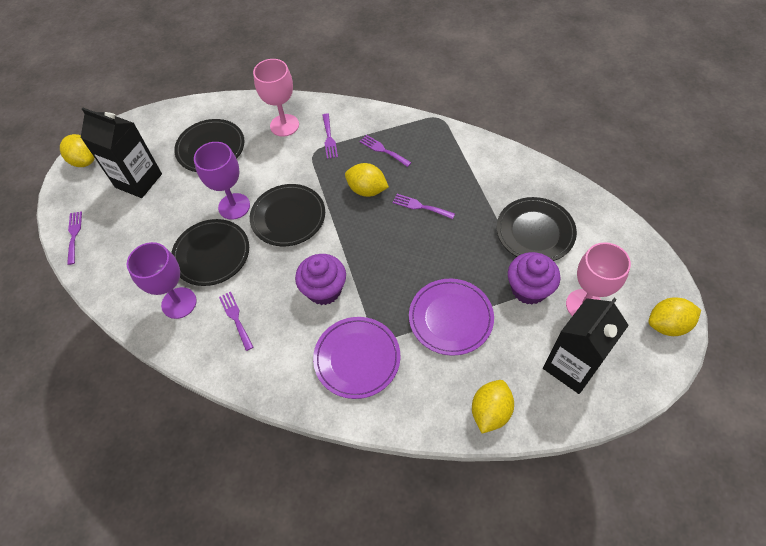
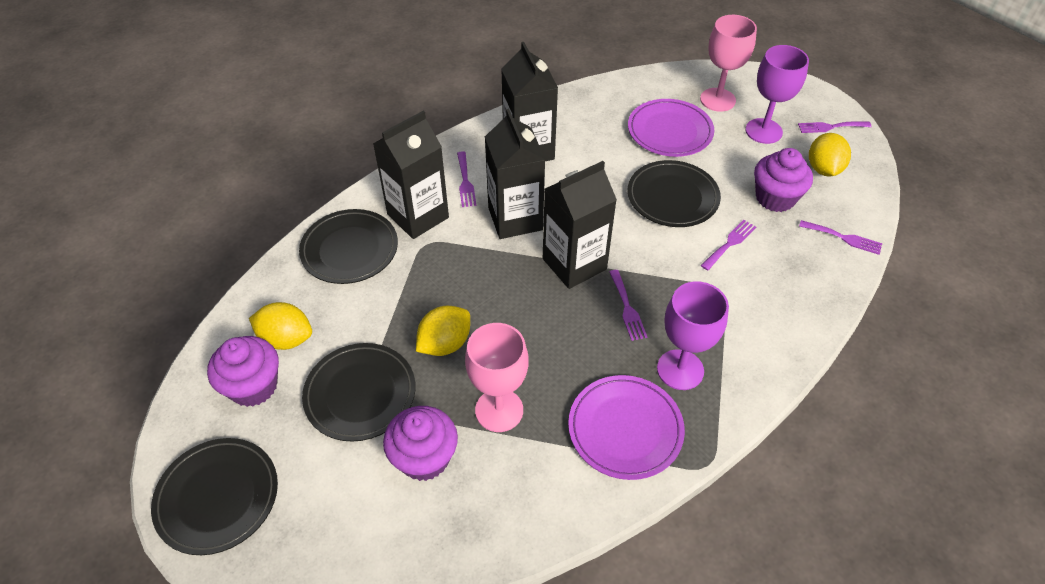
black carton: 2 -> 4
purple cupcake: 2 -> 3
yellow lemon: 4 -> 3

